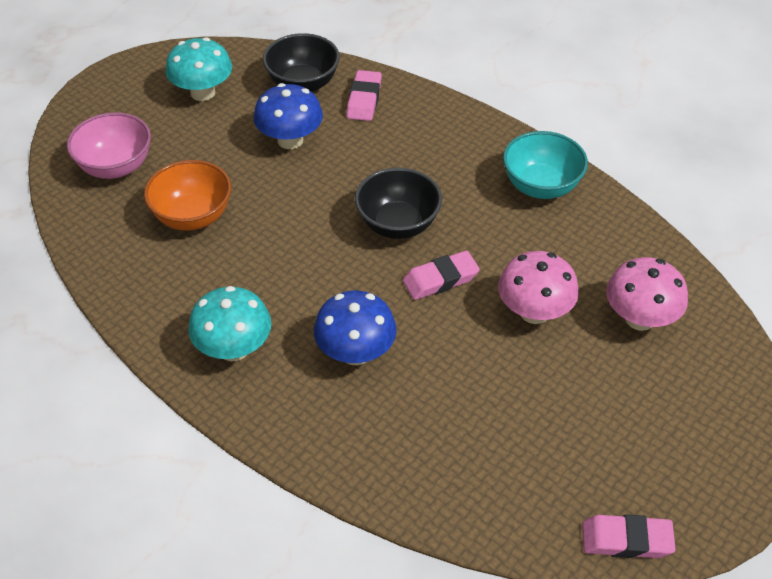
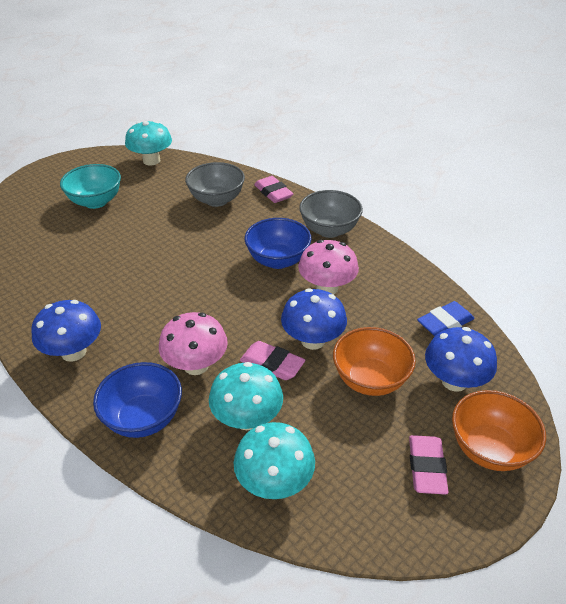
black bowl: 2 -> 0
blue bowl: 0 -> 2
blue eraser: 0 -> 1
blue mushroom: 2 -> 3
grey bowl: 0 -> 2
orange bowl: 1 -> 2
pink bowl: 1 -> 0
turquoise mushroom: 2 -> 3

